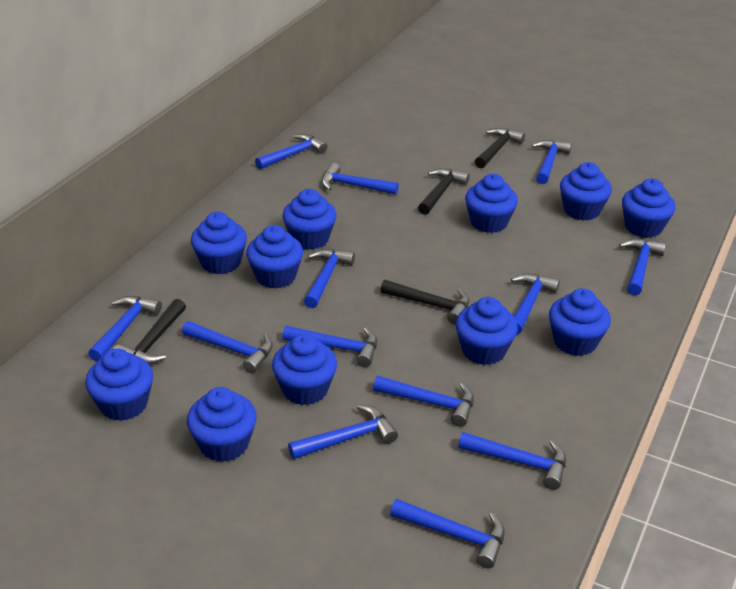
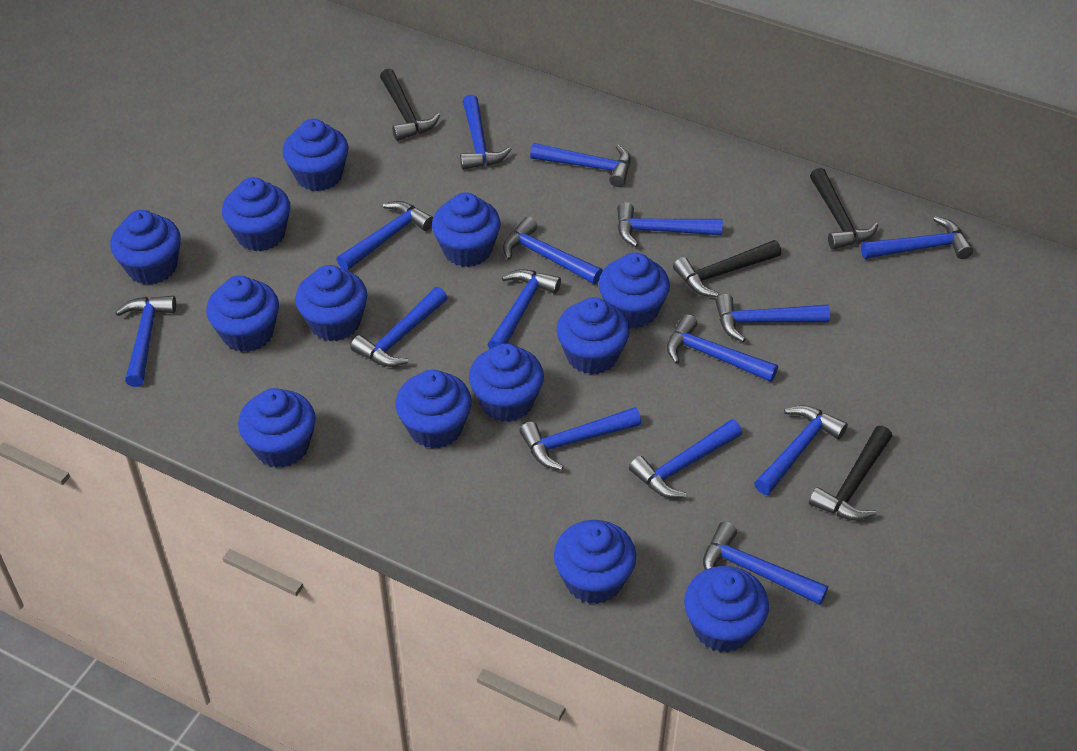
blue cupcake: 11 -> 13
blue hammer: 13 -> 15

